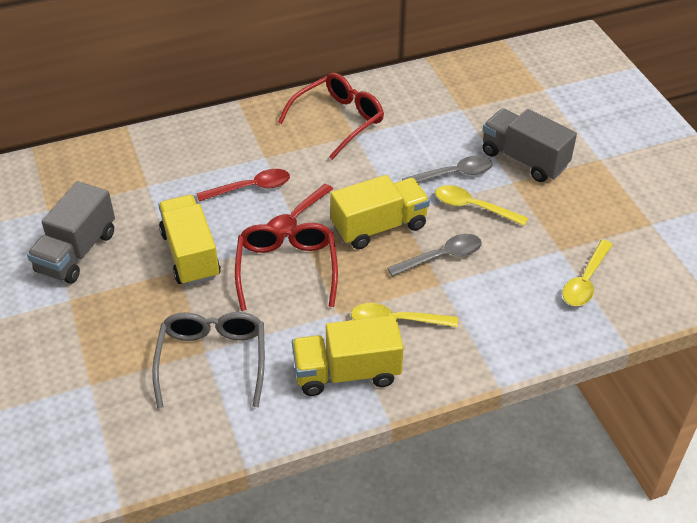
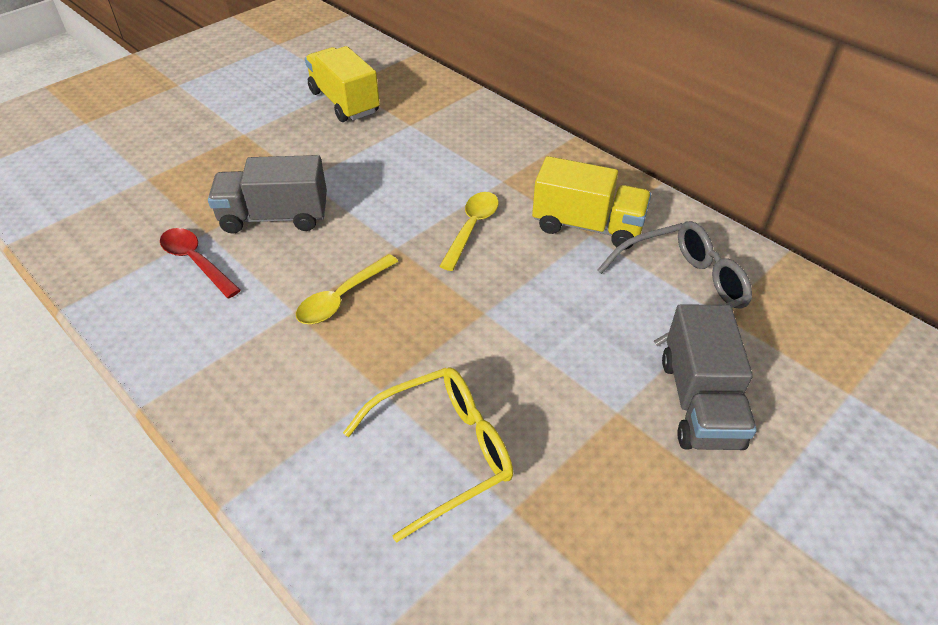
grey spoon: 2 -> 0
red glasses: 2 -> 0
red spoon: 2 -> 1
yellow glasses: 0 -> 1
yellow spoon: 3 -> 2
yellow truck: 3 -> 2

